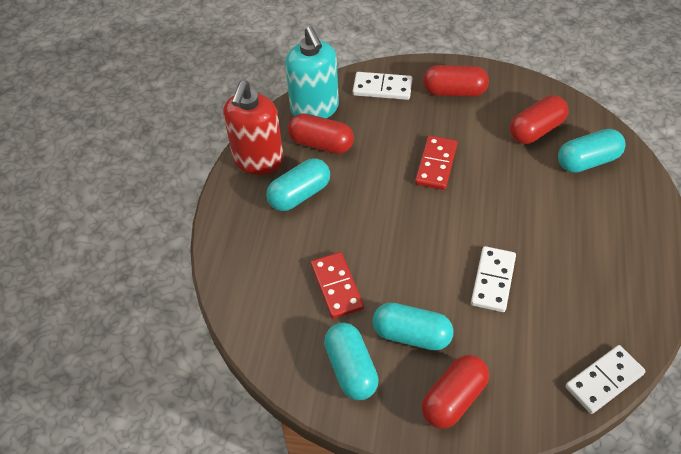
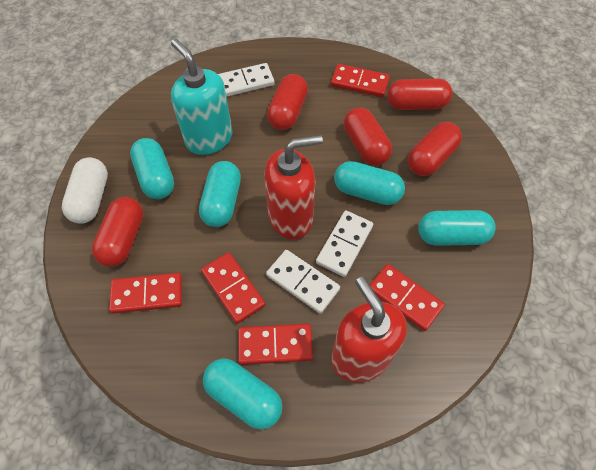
red capsule: 4 -> 5
red domino: 2 -> 5
red soap dispenser: 1 -> 2
turquoise capsule: 4 -> 5
white capsule: 0 -> 1

